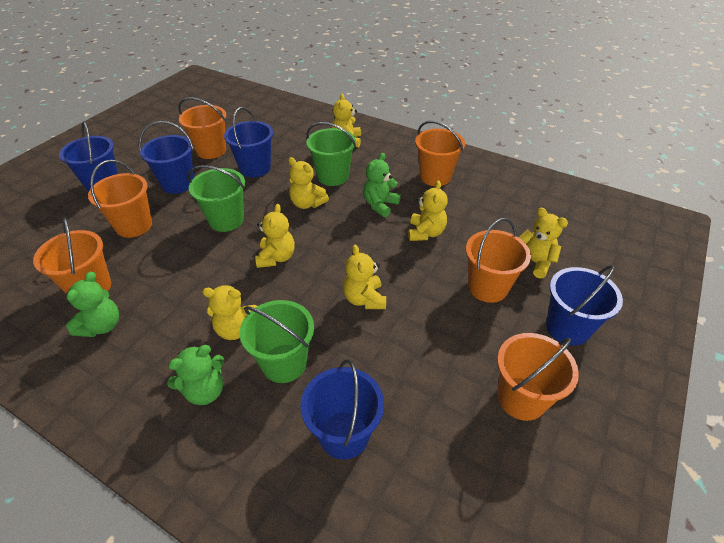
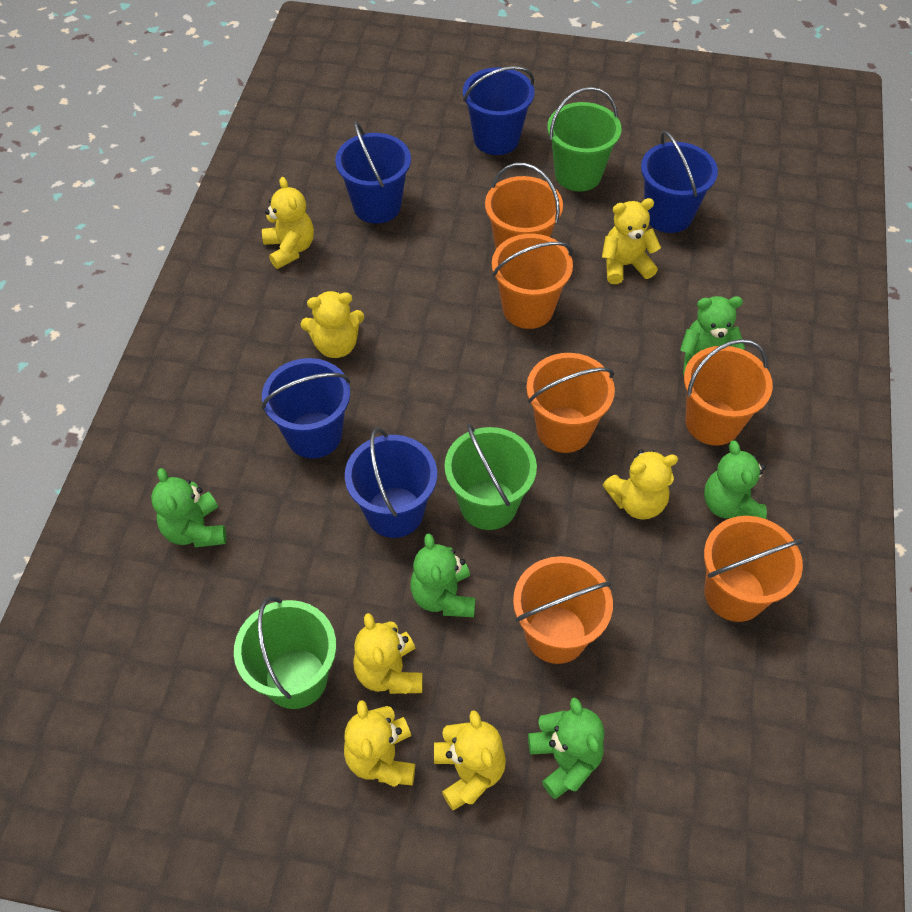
green teddy bear: 3 -> 5

